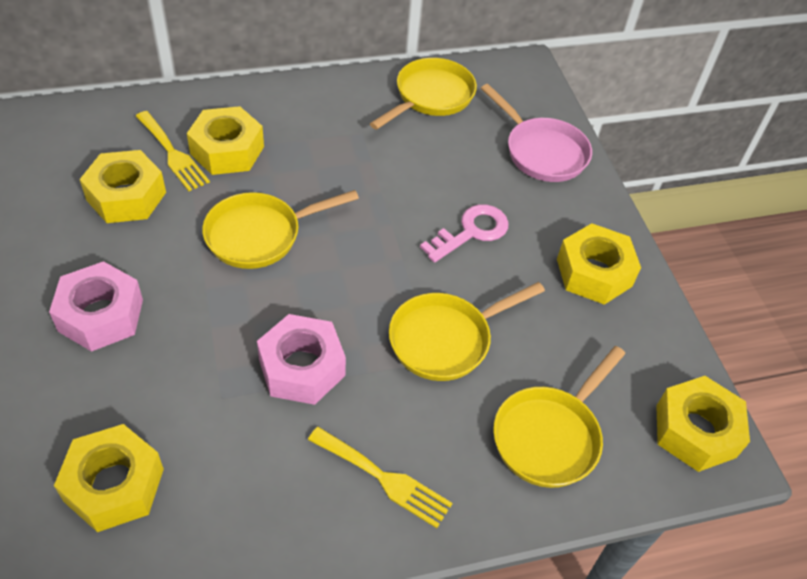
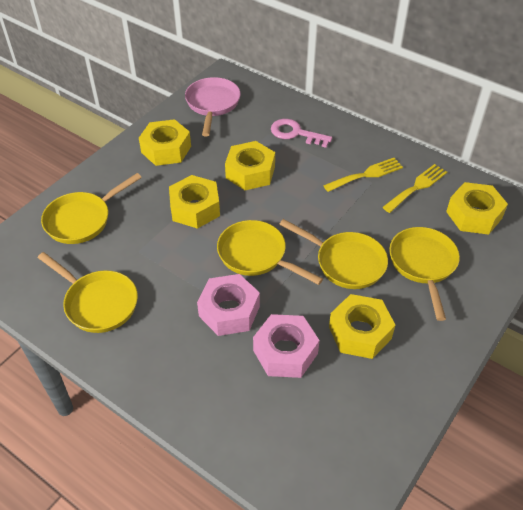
yellow pan: 4 -> 5

